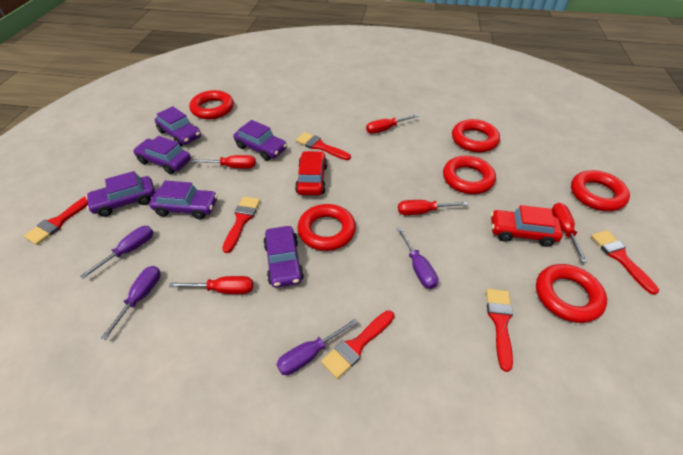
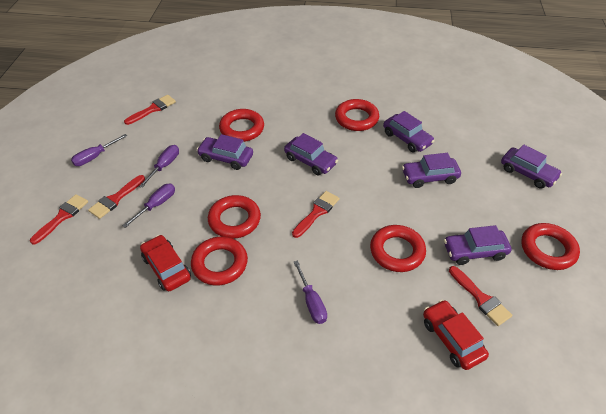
red brush: 6 -> 5
red screwdriver: 5 -> 0

